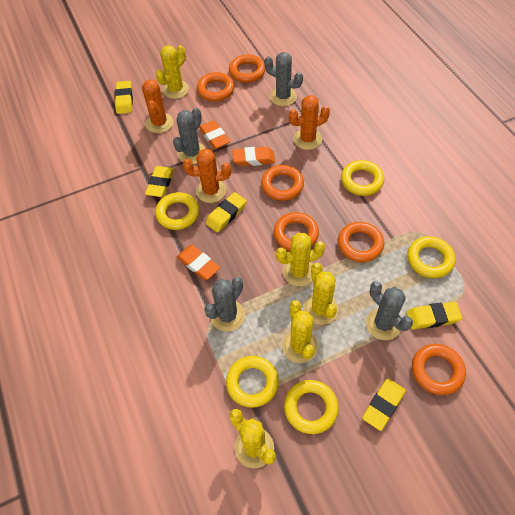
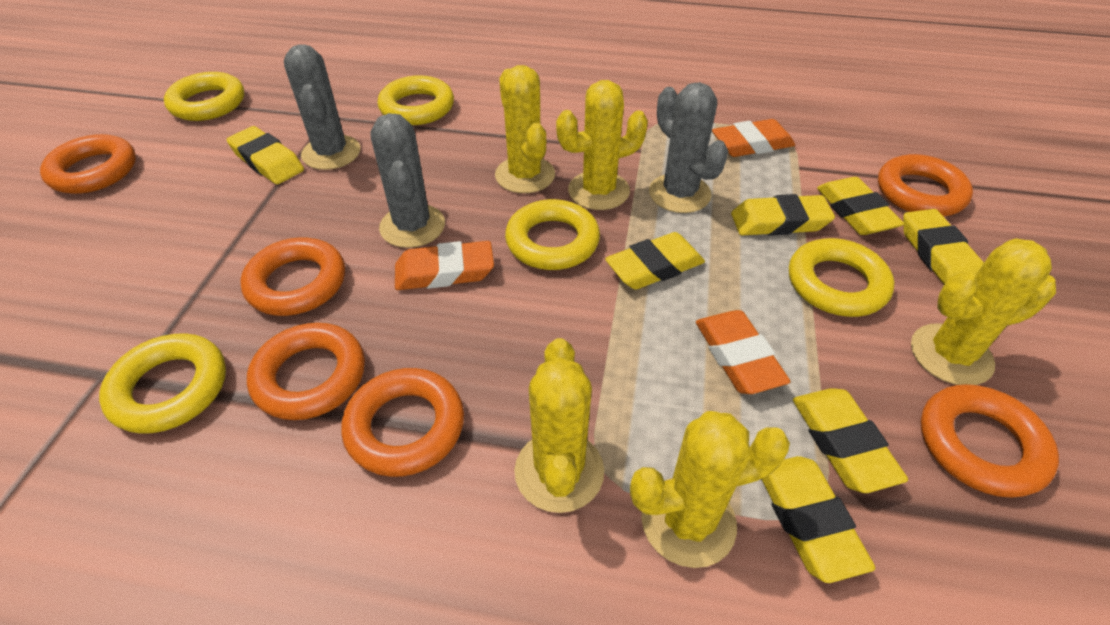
grey cactus: 4 -> 3
orange cactus: 3 -> 0
yellow eraser: 5 -> 7

